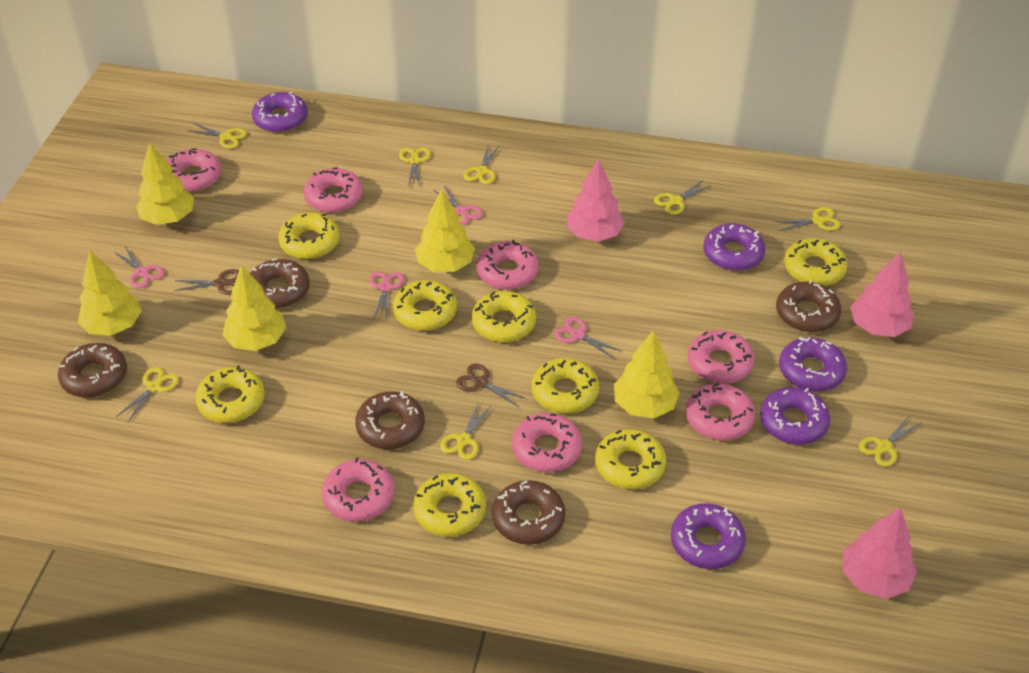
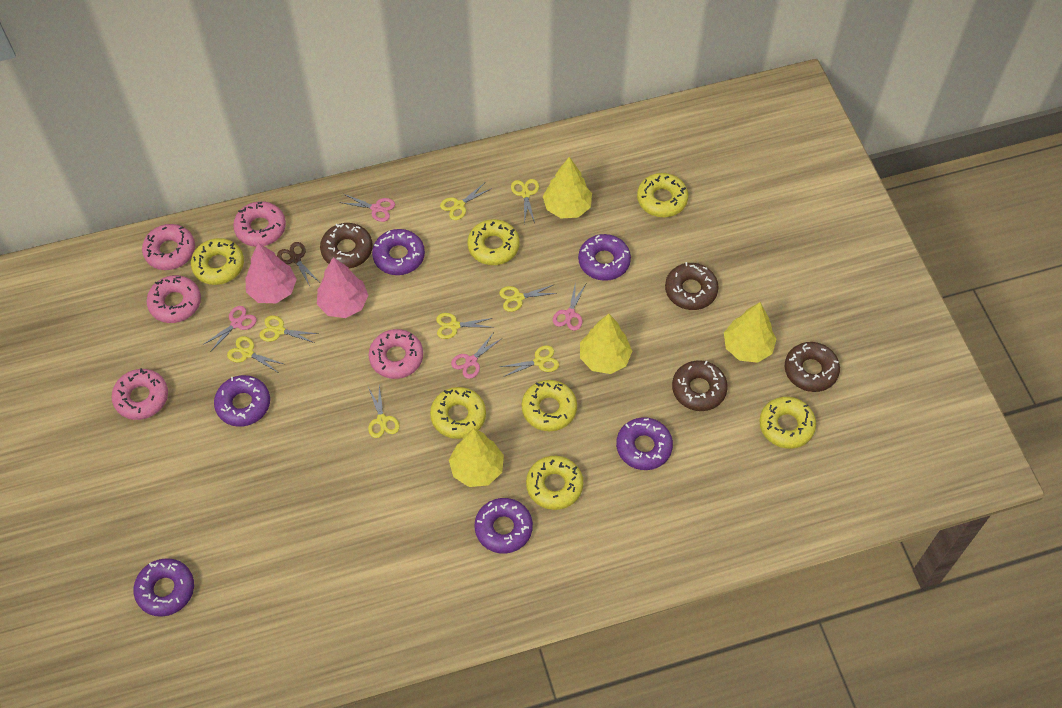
brown donut: 5 -> 4
brown scissors: 2 -> 1
pink donut: 7 -> 5
pink tree: 3 -> 2
purple donut: 5 -> 6
yellow donut: 8 -> 7
yellow tree: 5 -> 4

